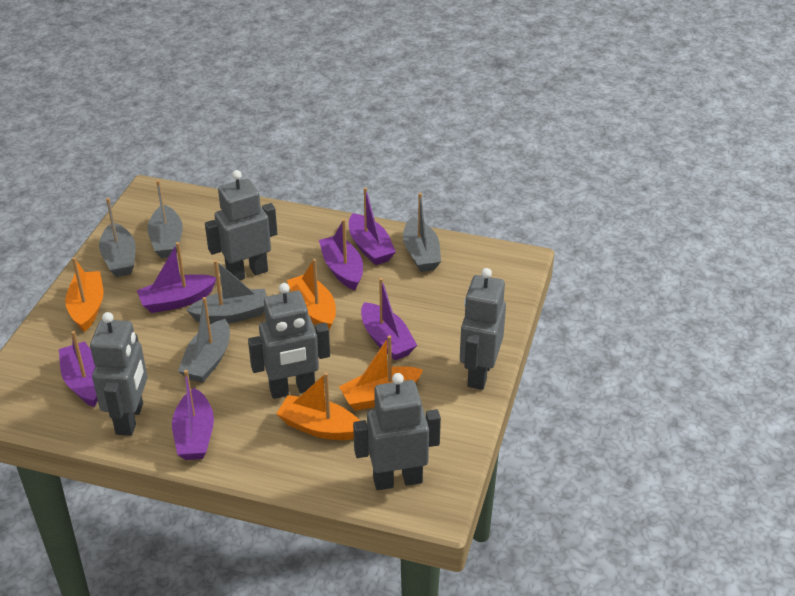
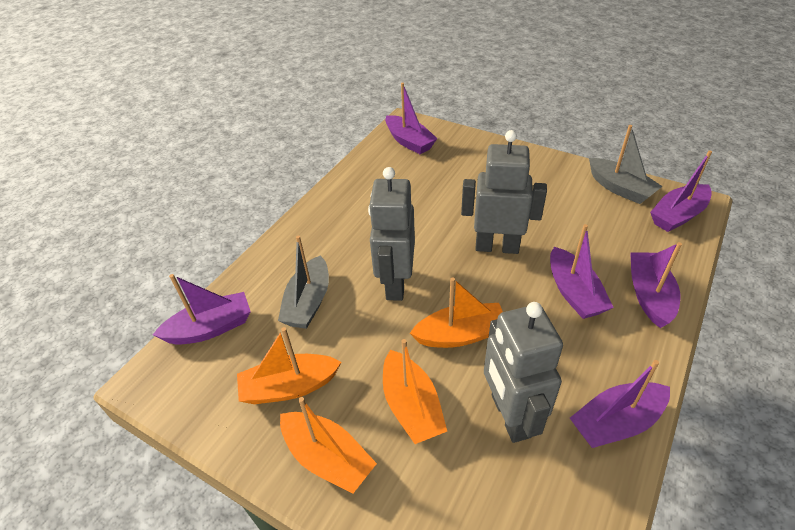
grey boat: 5 -> 2
grey robot: 5 -> 3

